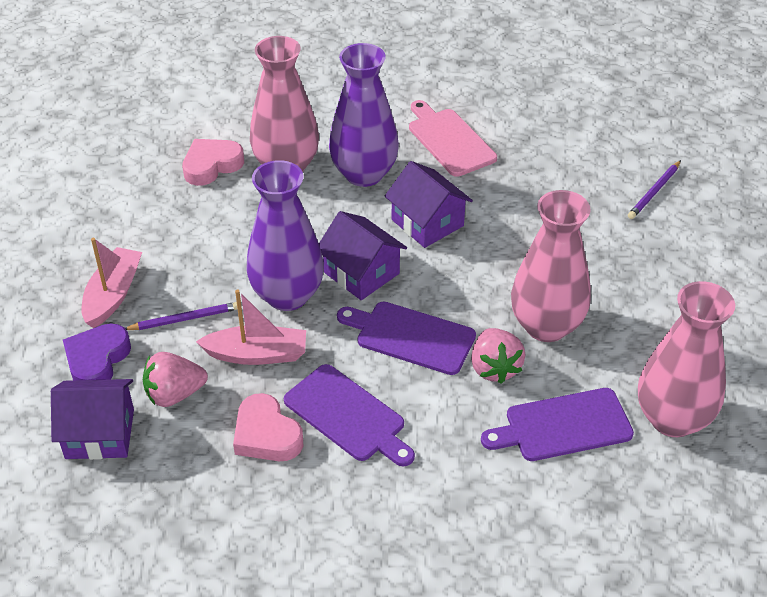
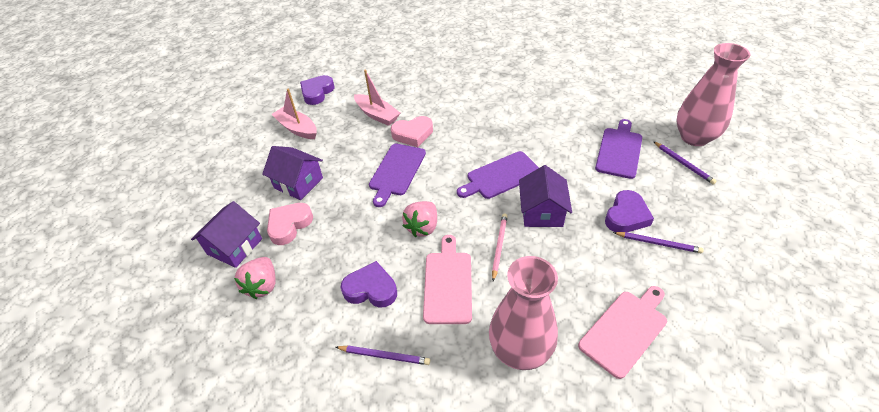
pink cutting board: 1 -> 2
pink pencil: 0 -> 1
pink vase: 3 -> 2
purple heart: 1 -> 3
purple pencil: 2 -> 3
purple vase: 2 -> 0

